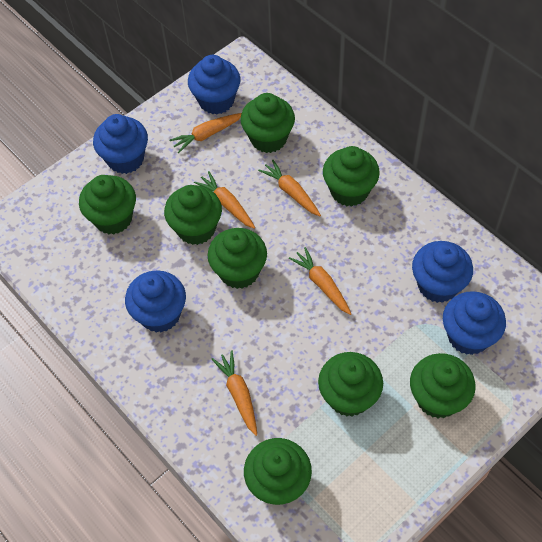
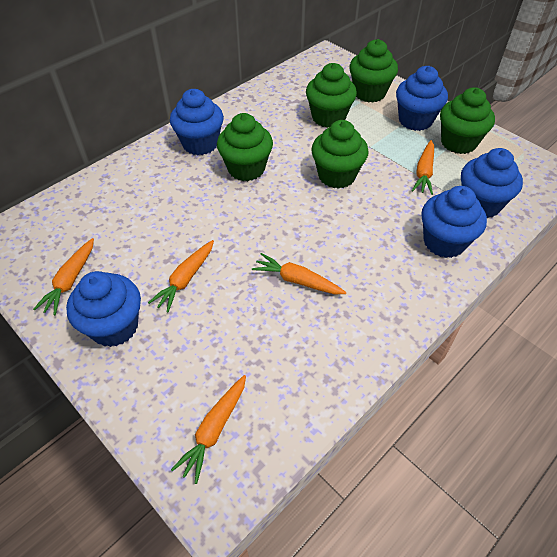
green cupcake: 8 -> 5

